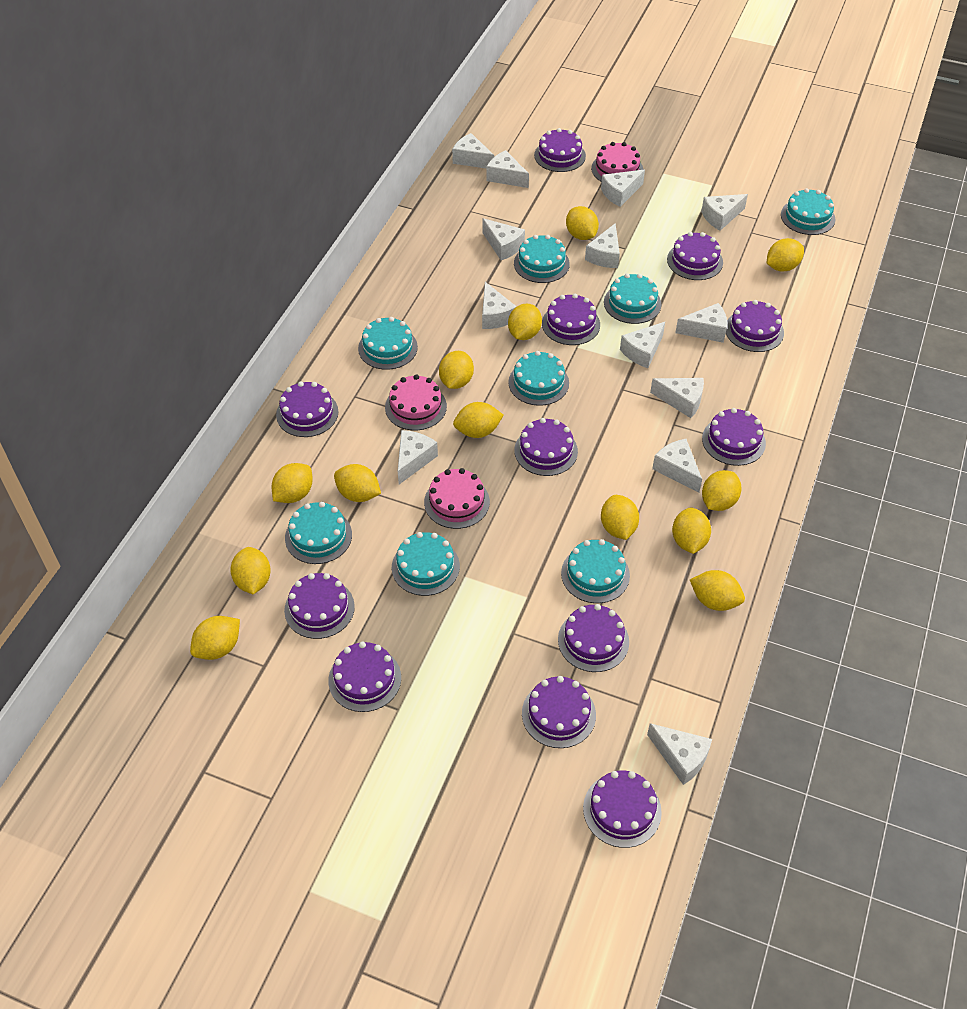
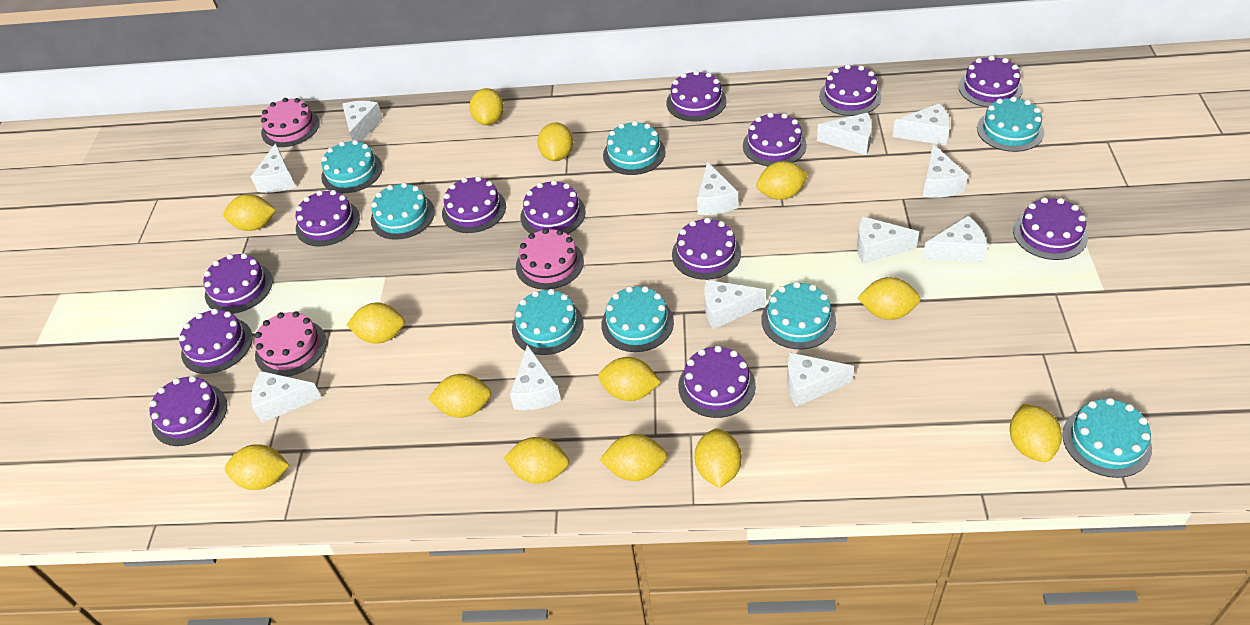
purple cake: 12 -> 13
white cheese: 13 -> 12

